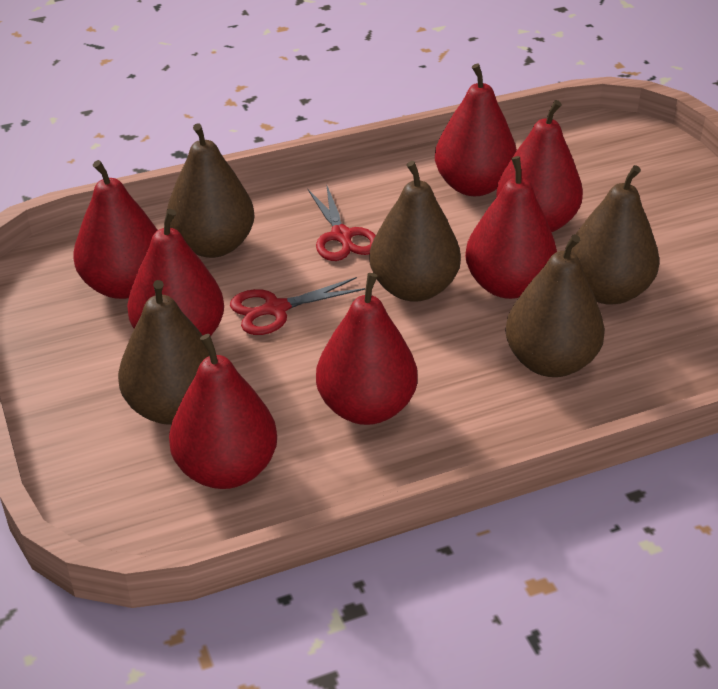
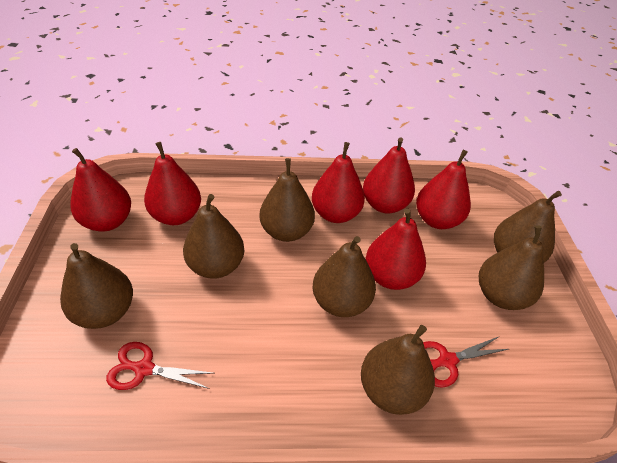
brown pear: 5 -> 7
red pear: 7 -> 6

